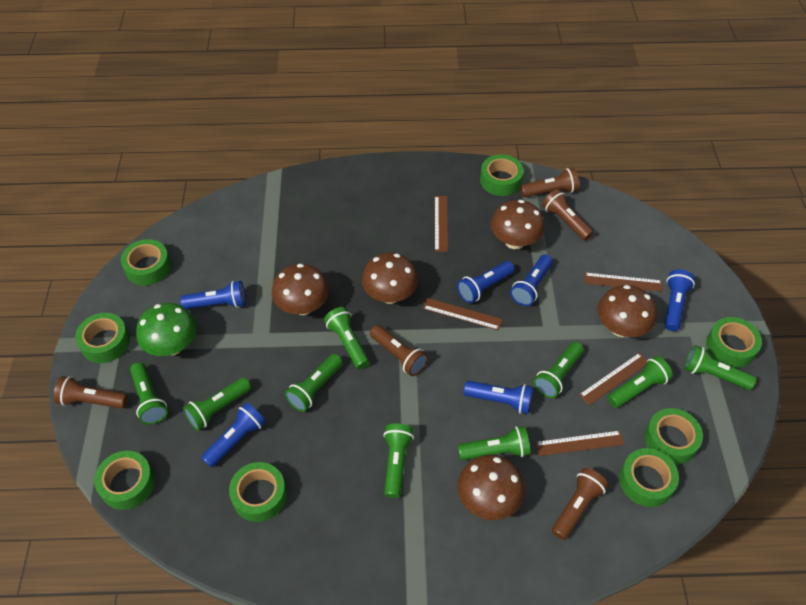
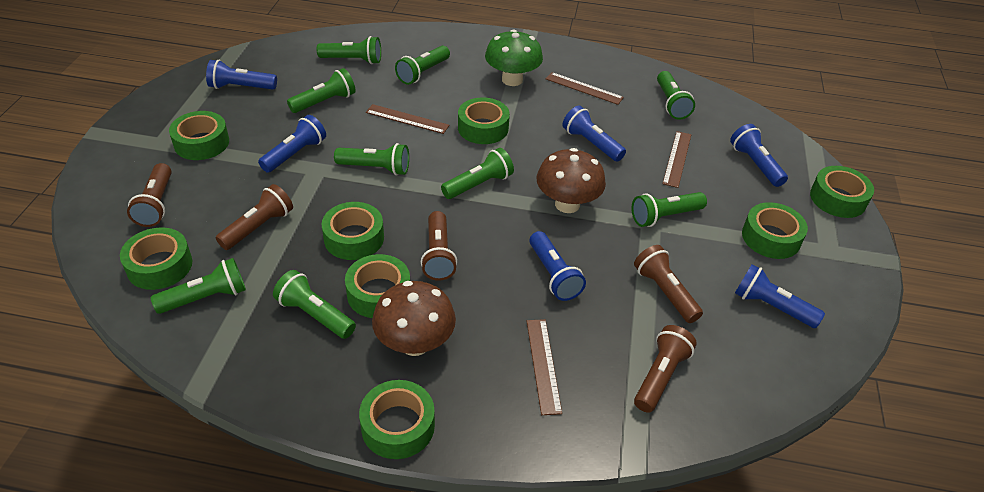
brown mushroom: 5 -> 2
brown ruler: 5 -> 4

